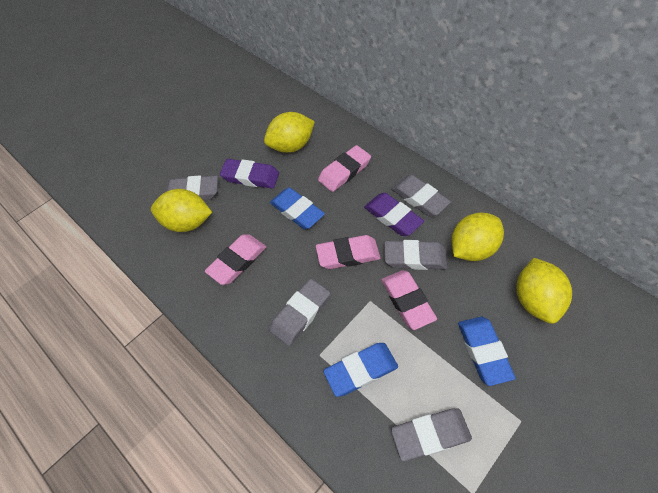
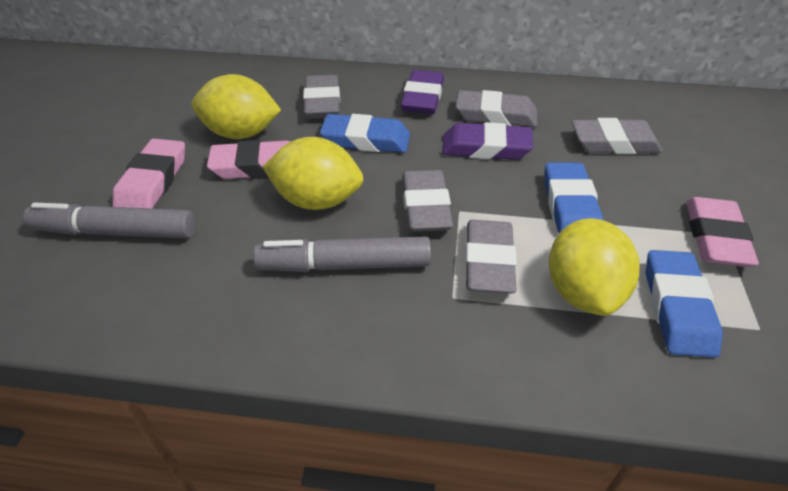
grey marker: 0 -> 2
pink eraser: 4 -> 3
yellow lemon: 4 -> 3

